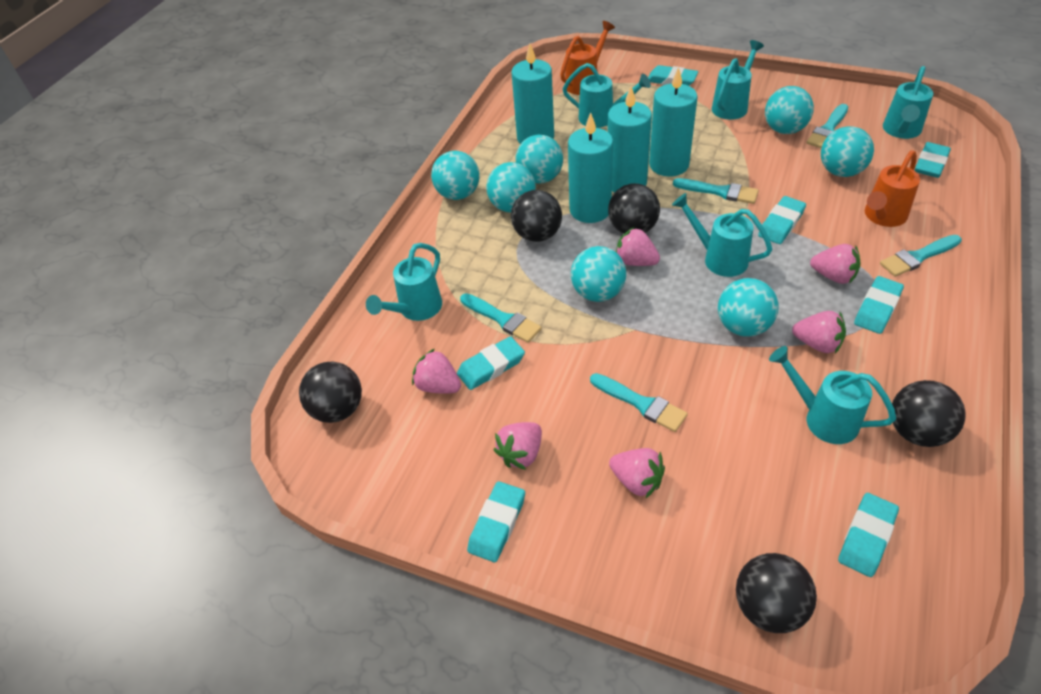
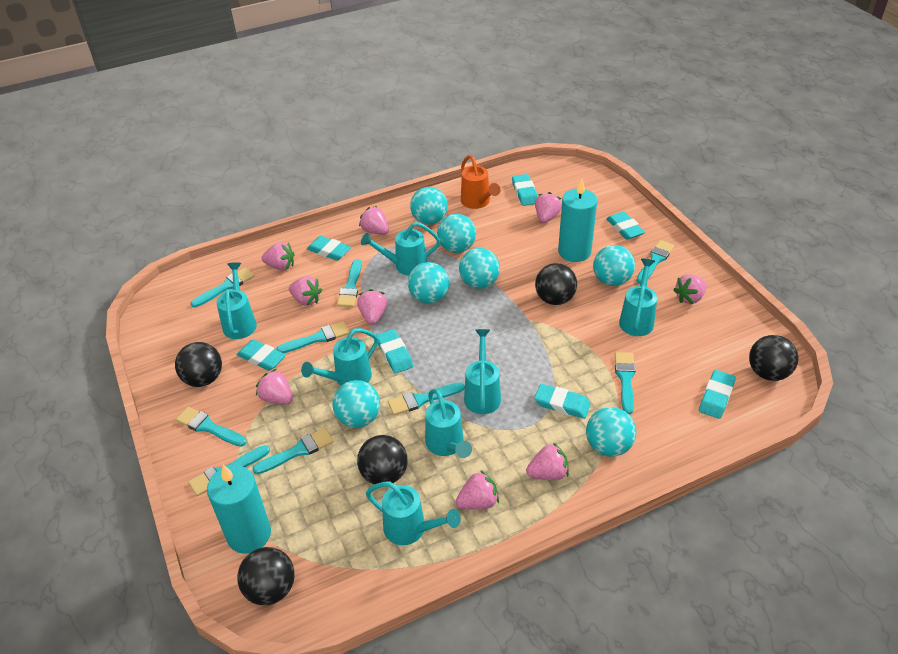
orange watering can: 2 -> 1
pink strawberry: 6 -> 9
turquoise brush: 5 -> 9
turquoise candle: 4 -> 2
turquoise watering can: 6 -> 7

